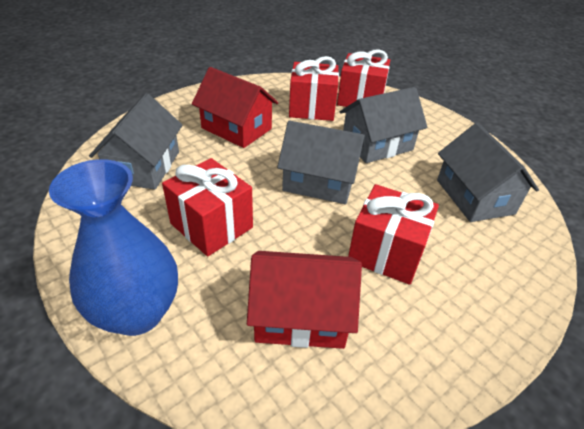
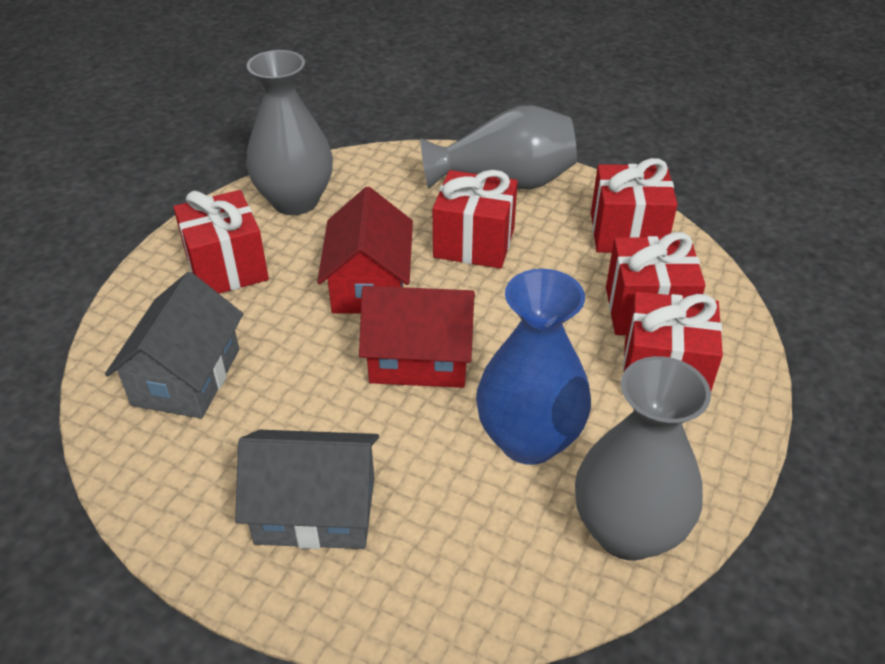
grey house: 4 -> 2
grey vase: 0 -> 3
red gift: 4 -> 5

